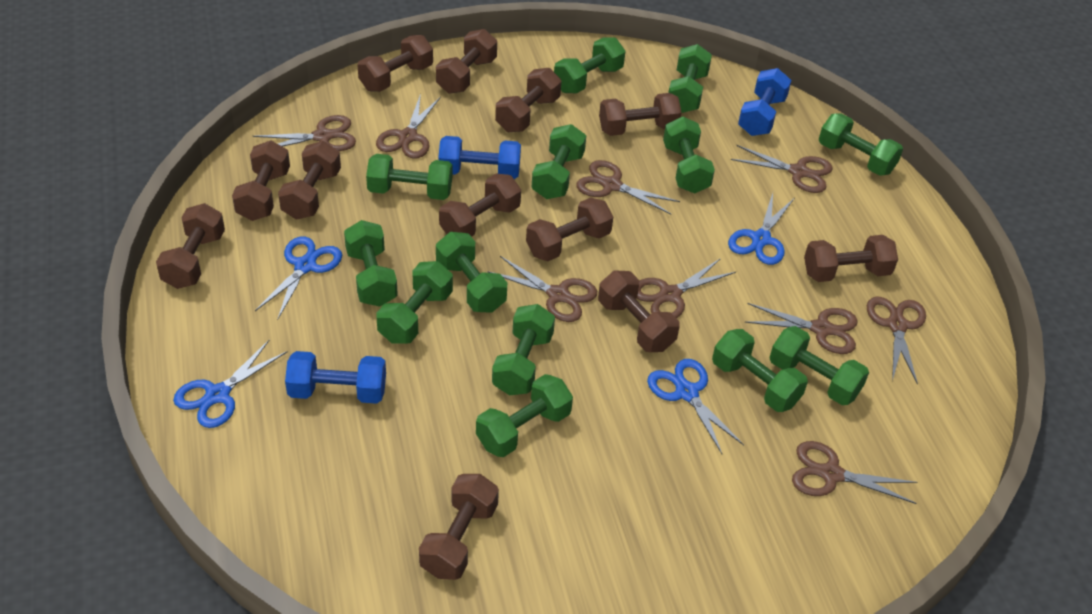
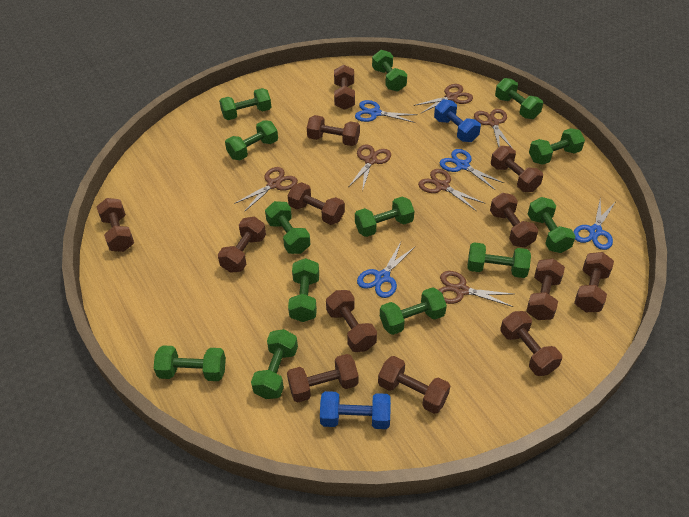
blue dumbbell: 3 -> 2
brown dumbbell: 12 -> 13
brown scissors: 9 -> 6

